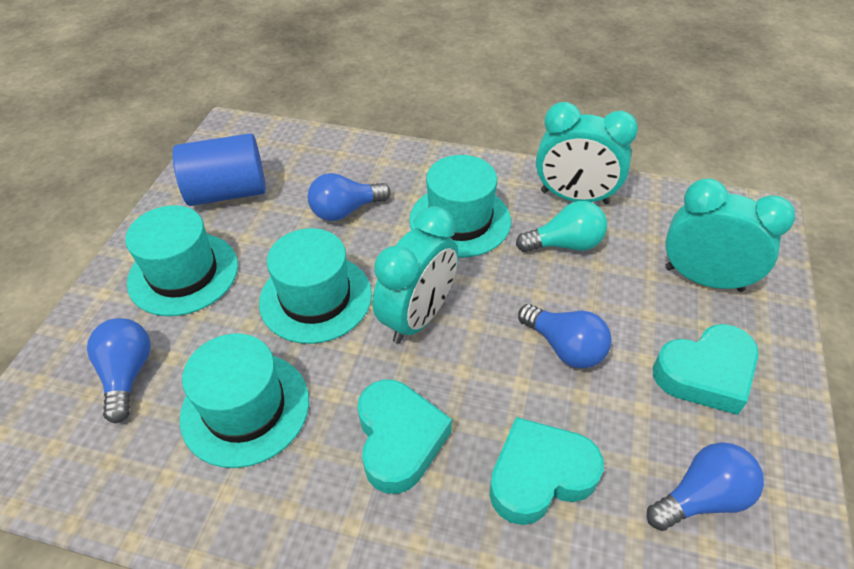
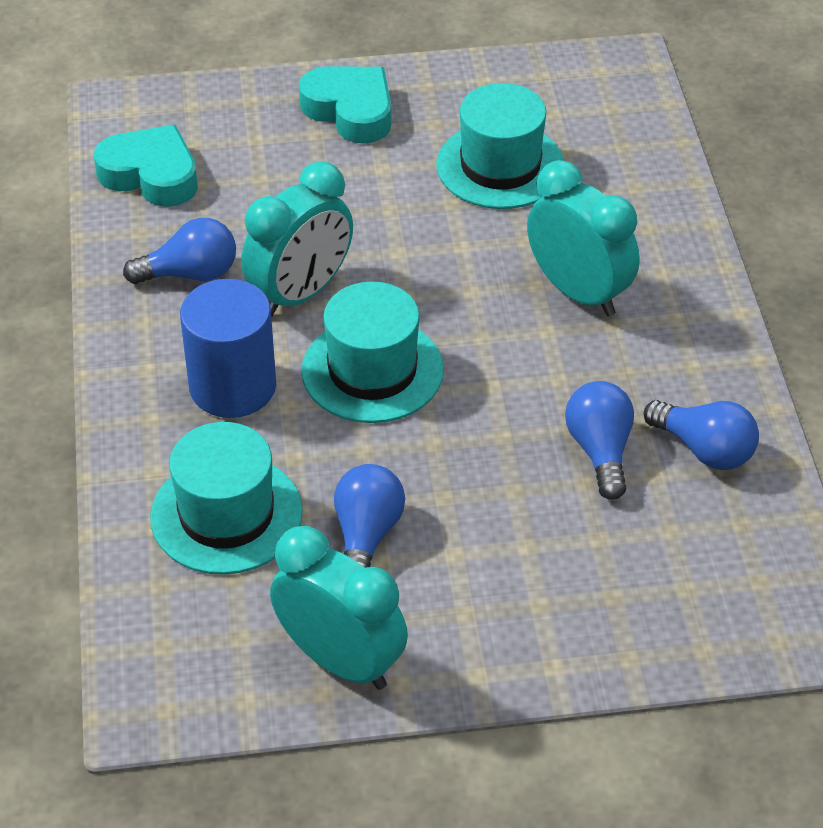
turquoise hat: 4 -> 3
turquoise heart: 3 -> 2
turquoise light bulb: 1 -> 0

